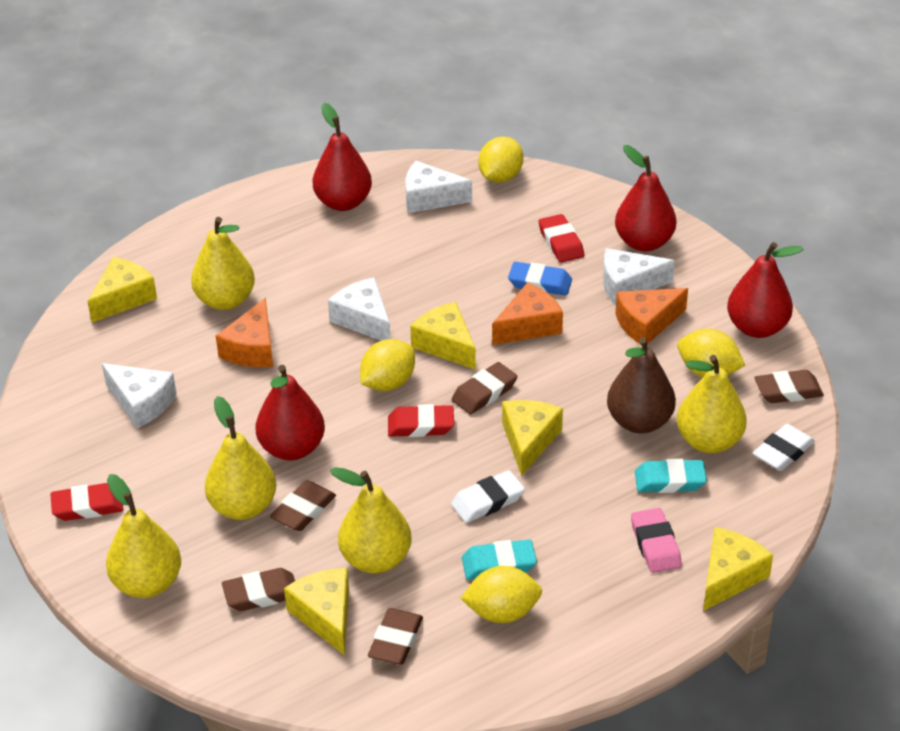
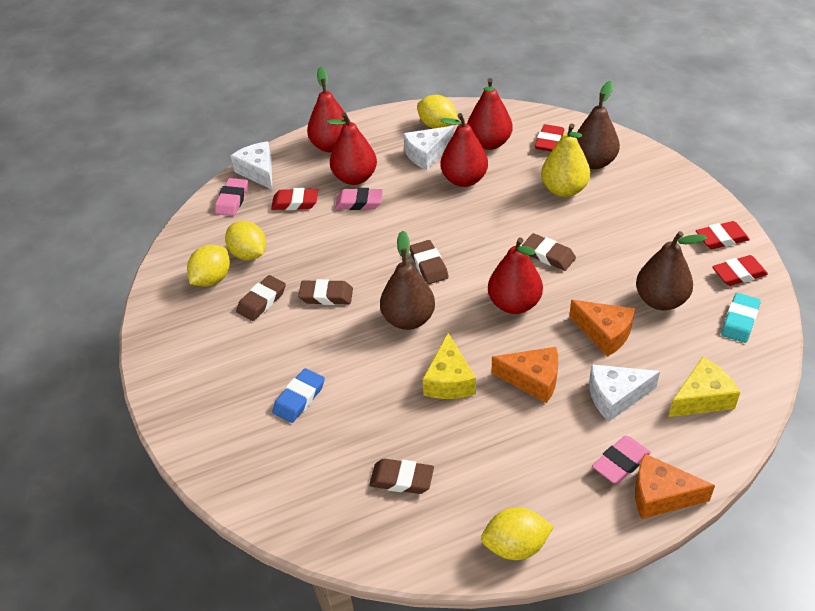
brown pear: 1 -> 3
pink eraser: 1 -> 3
red eraser: 3 -> 4
red pear: 4 -> 5
turquoise eraser: 2 -> 1
white cheese: 4 -> 3
white eraser: 2 -> 0
yellow cheese: 5 -> 2
yellow pear: 5 -> 1

